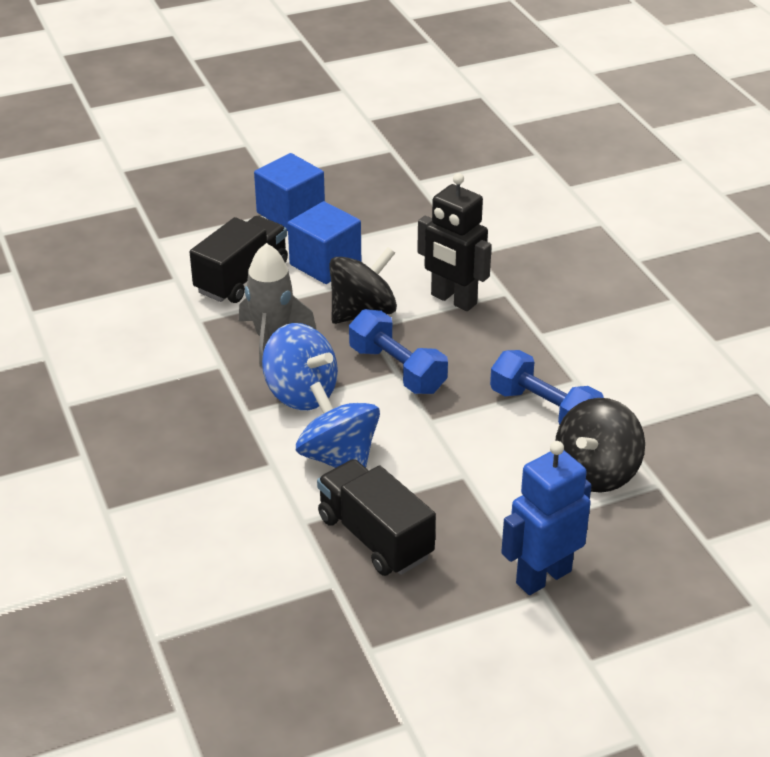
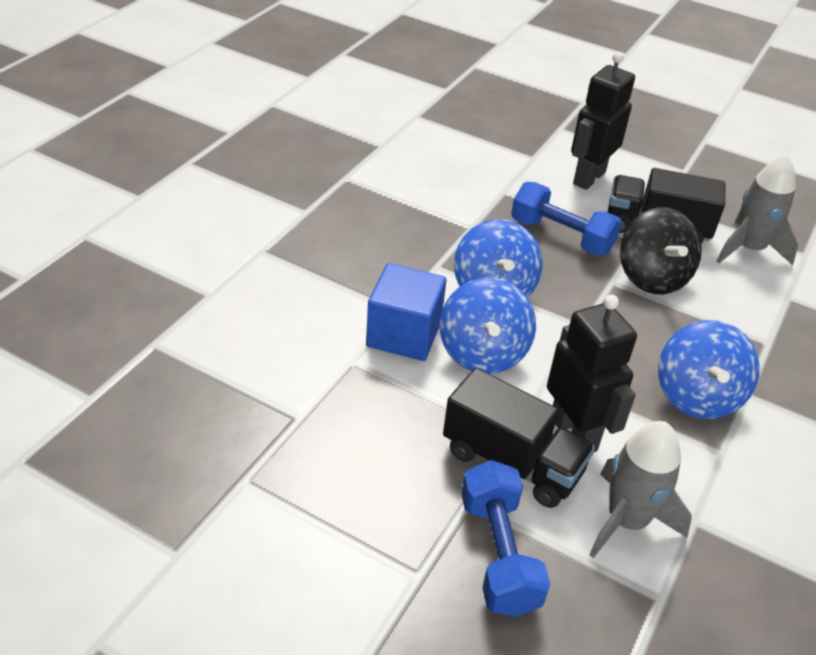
black robot: 1 -> 2
black spinning top: 2 -> 1
blue cube: 2 -> 1
blue robot: 1 -> 0
blue spinning top: 2 -> 3
grey rocket: 1 -> 2

